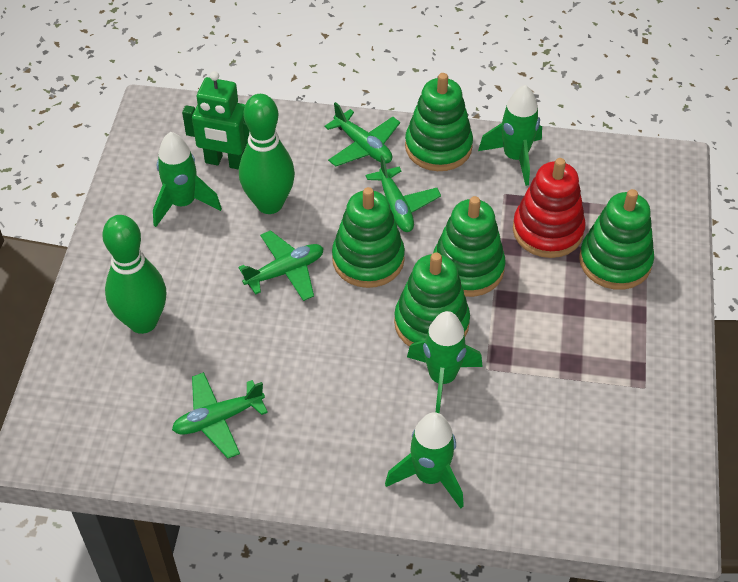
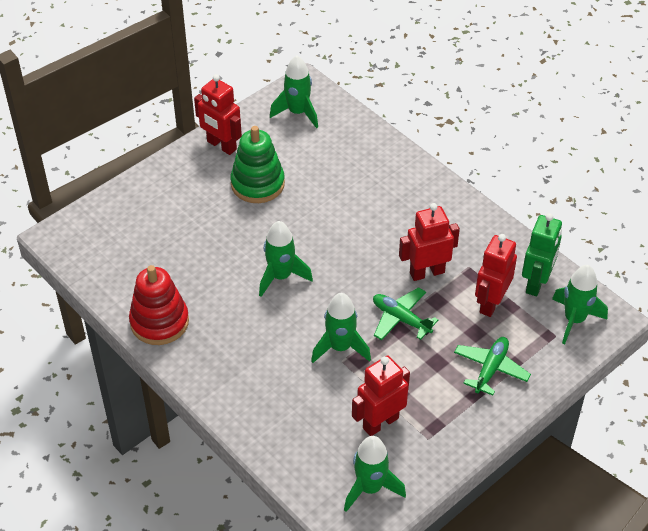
green bowling pin: 2 -> 0
green plane: 4 -> 2
green rocket: 4 -> 5
green stacking toy: 5 -> 1
red robot: 0 -> 4

